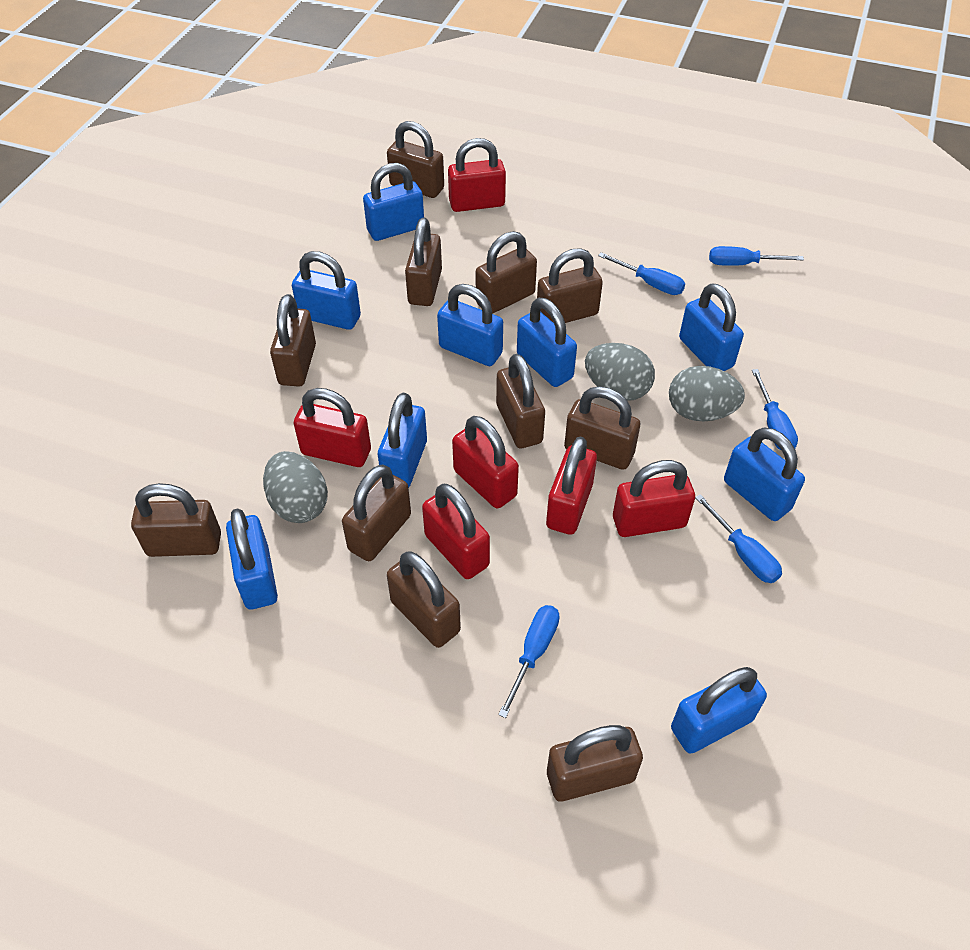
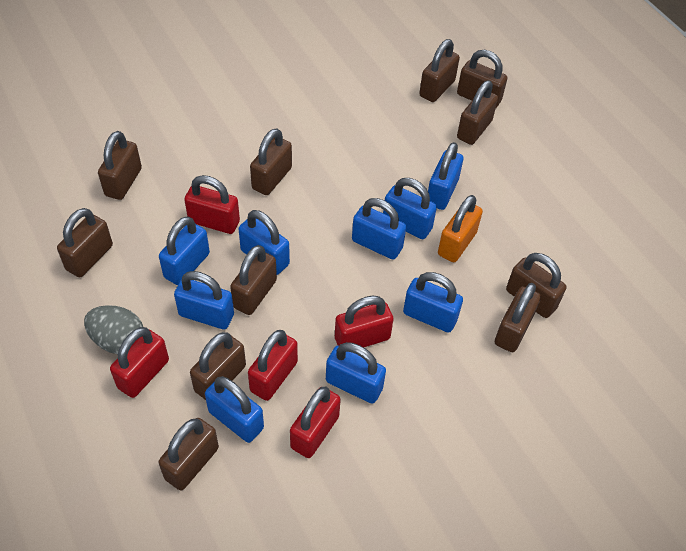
blue screwdriver: 5 -> 0
grey egg: 3 -> 1
orange padlock: 0 -> 1
red padlock: 6 -> 5

